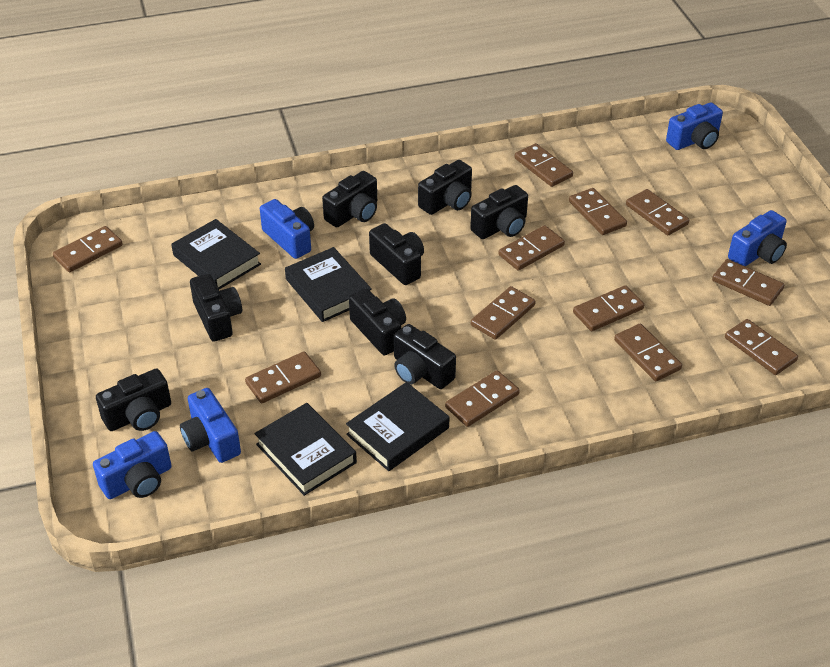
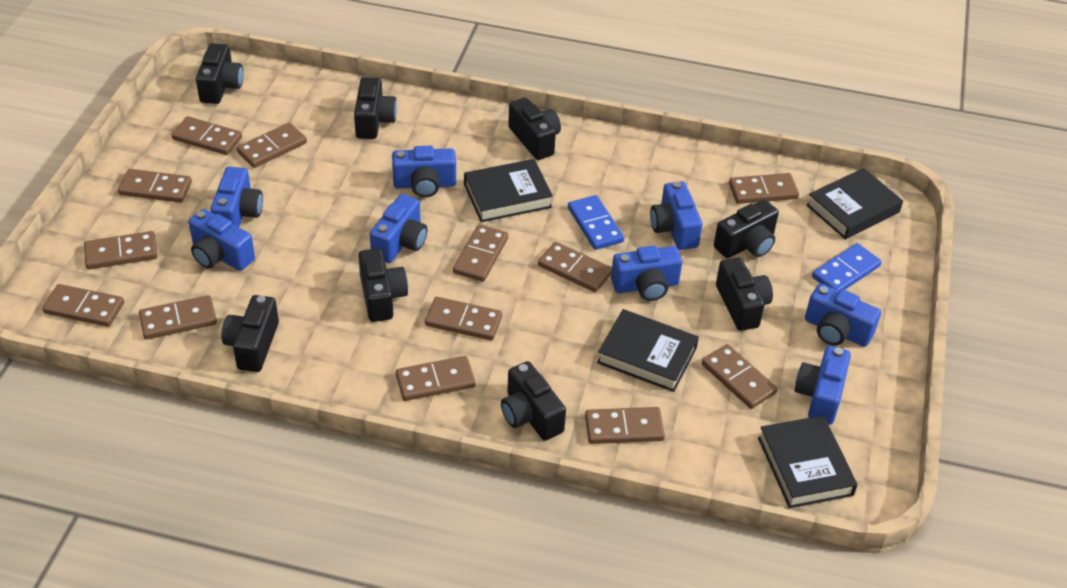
blue camera: 5 -> 8
blue domino: 0 -> 2
brown domino: 12 -> 13

